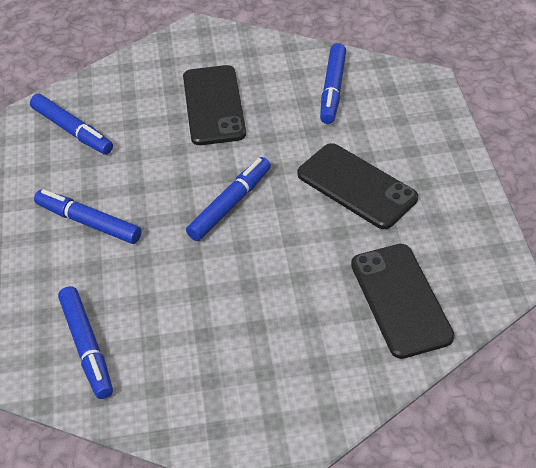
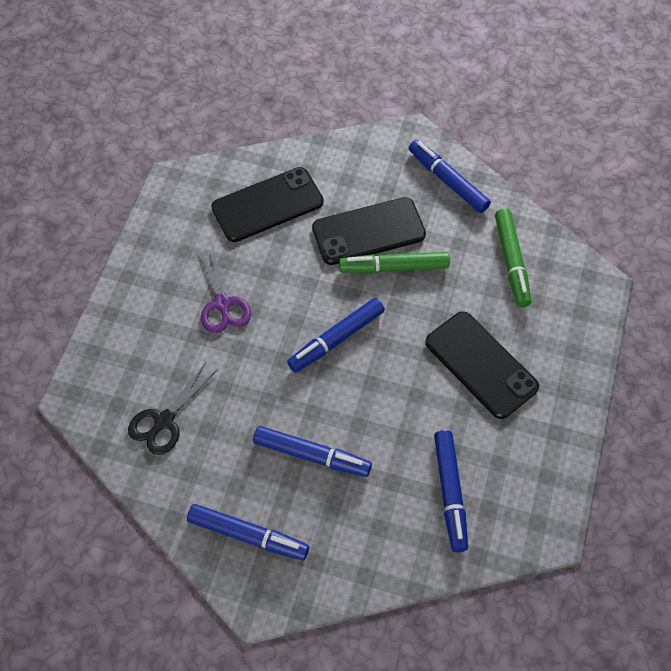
black scissors: 0 -> 1
green marker: 0 -> 2
purple scissors: 0 -> 1

